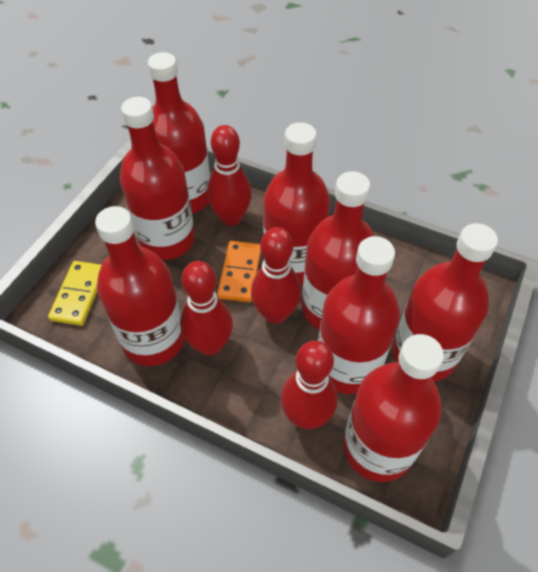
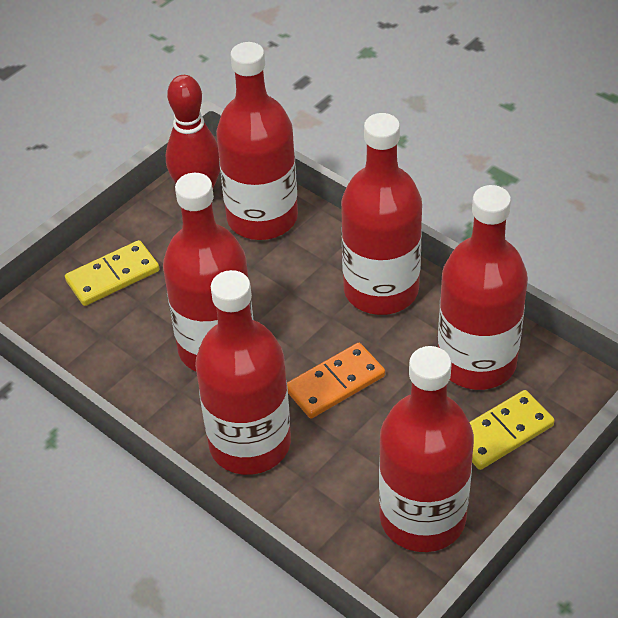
red bottle: 8 -> 6
red bowling pin: 4 -> 1
yellow domino: 1 -> 2

